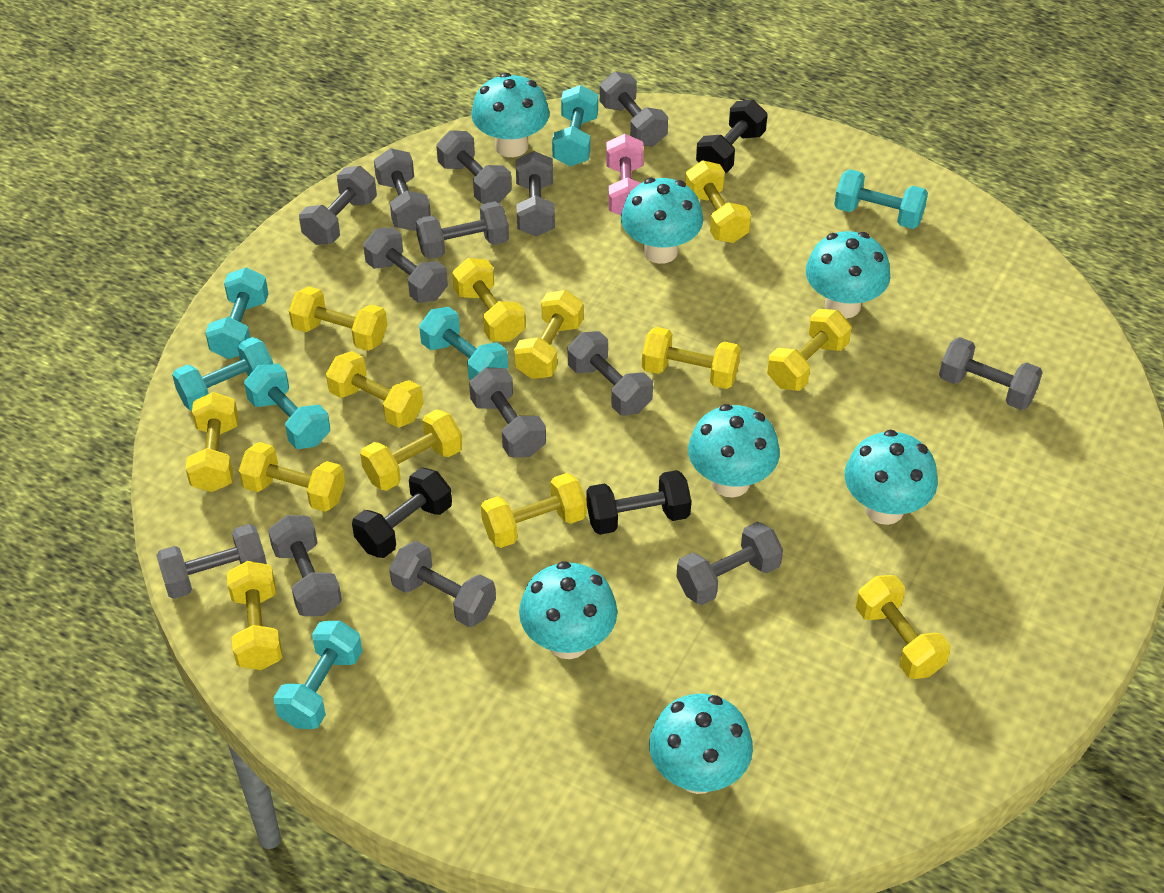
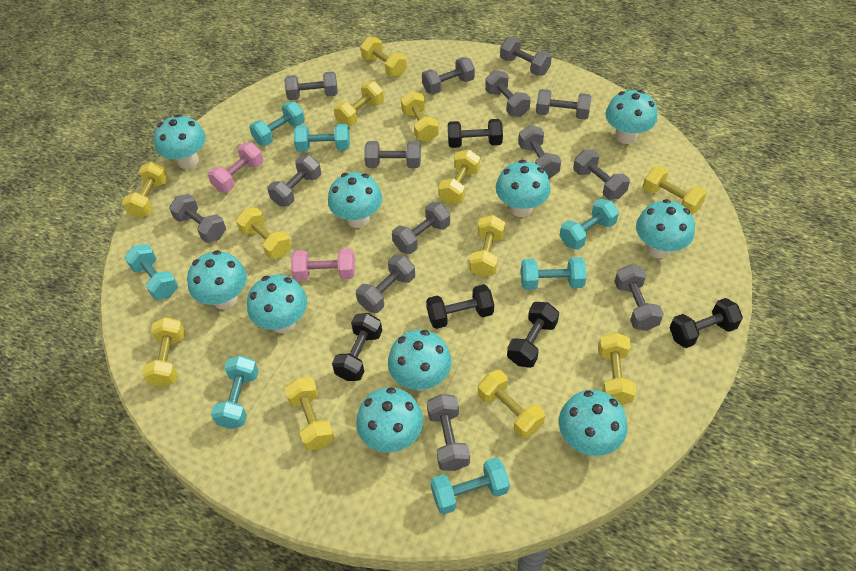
black dumbbell: 3 -> 5
pink dumbbell: 1 -> 2
turquoise mushroom: 7 -> 10
yellow dumbbell: 13 -> 12

